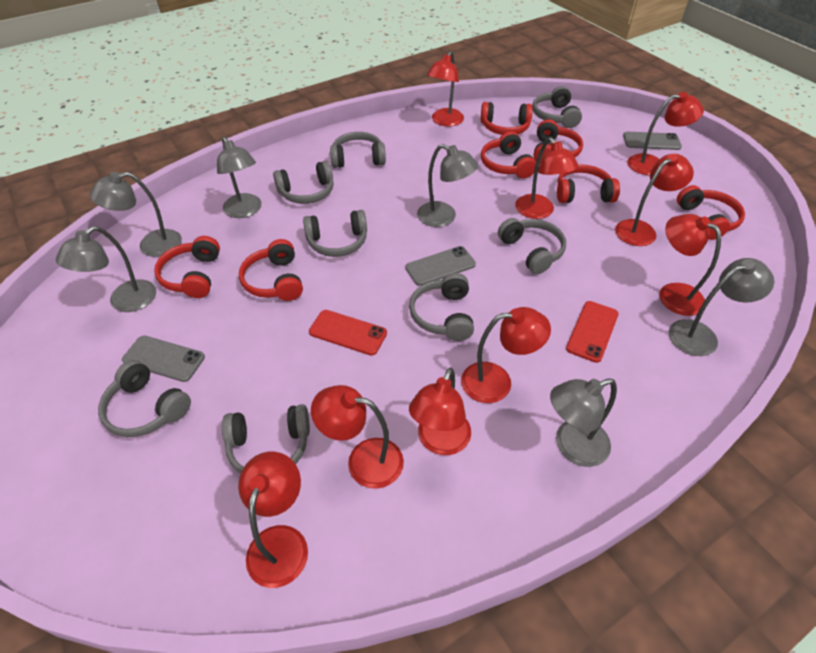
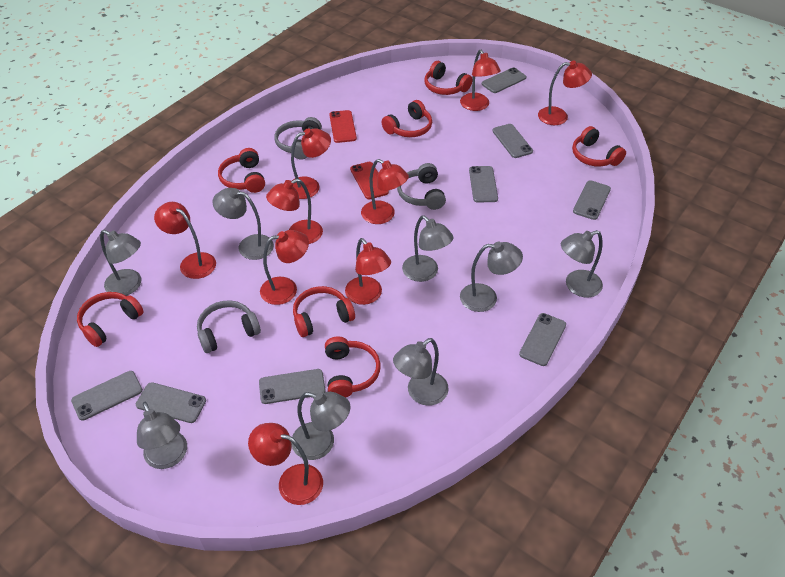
grey headphones: 8 -> 3
grey lamp: 6 -> 8
grey phone: 3 -> 8

